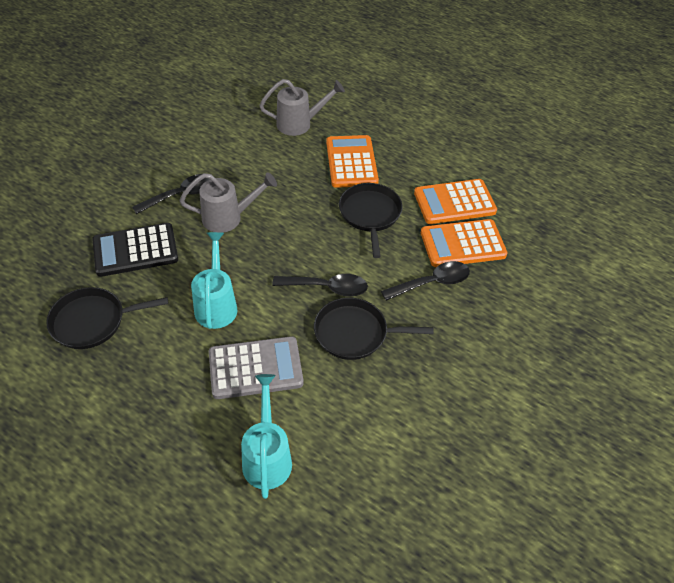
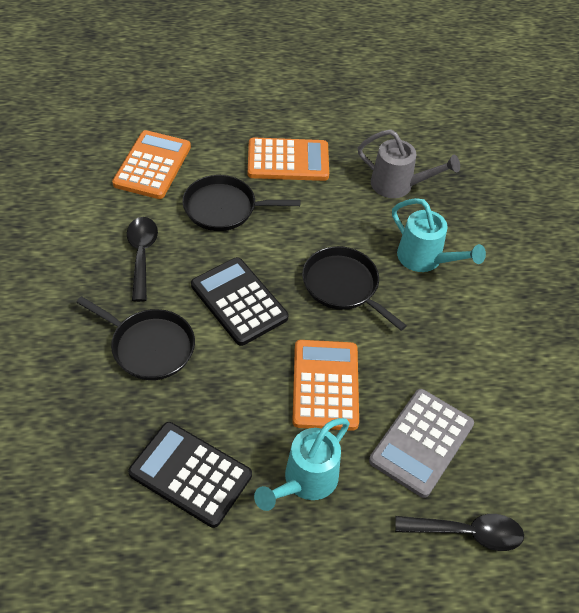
black calculator: 1 -> 2
black spoon: 3 -> 2
grey watering can: 2 -> 1

